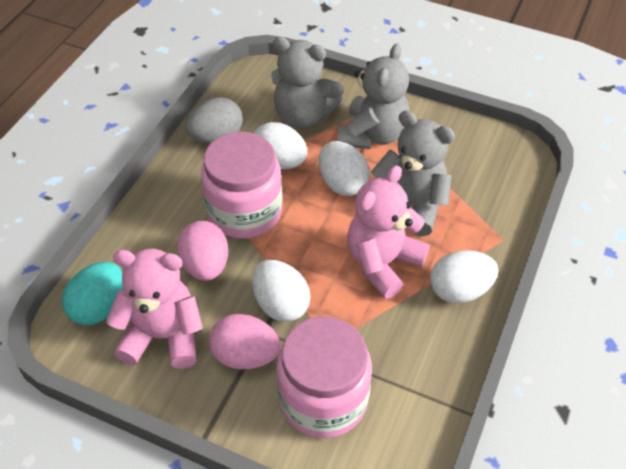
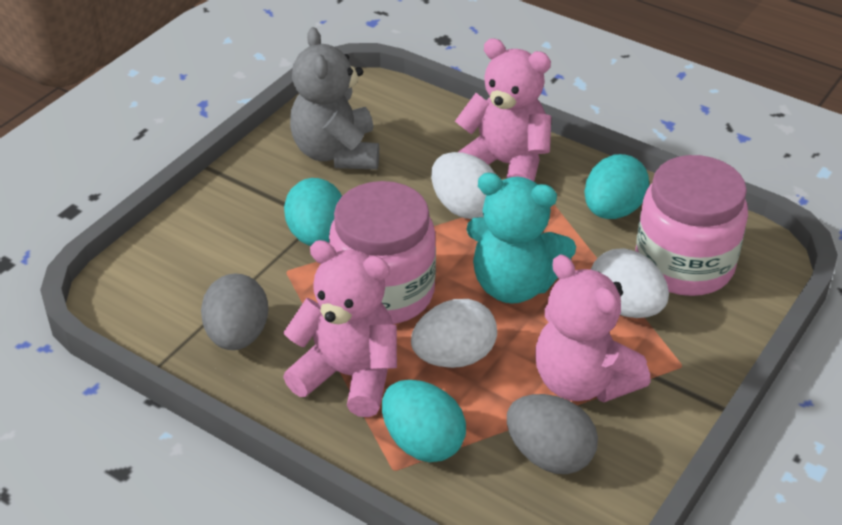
grey egg: 1 -> 2
grey teddy bear: 3 -> 1
pink egg: 2 -> 0
pink teddy bear: 2 -> 3
turquoise egg: 1 -> 3
turquoise teddy bear: 0 -> 1
white egg: 4 -> 3

